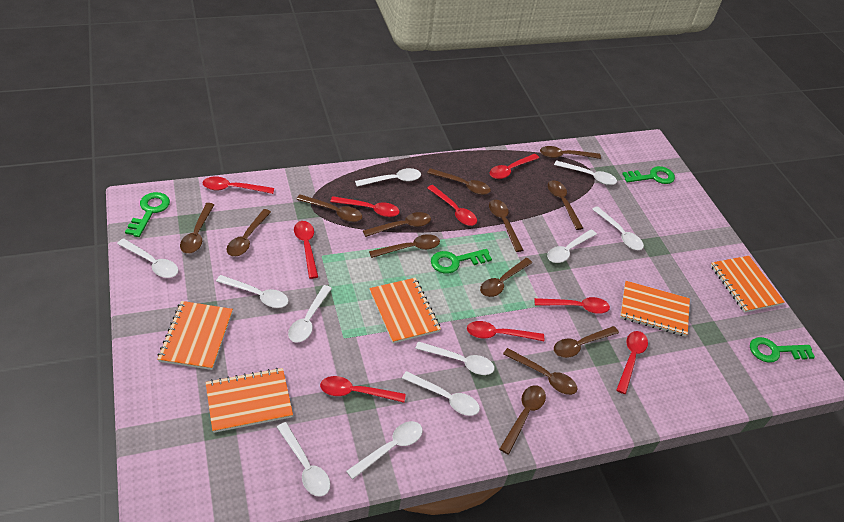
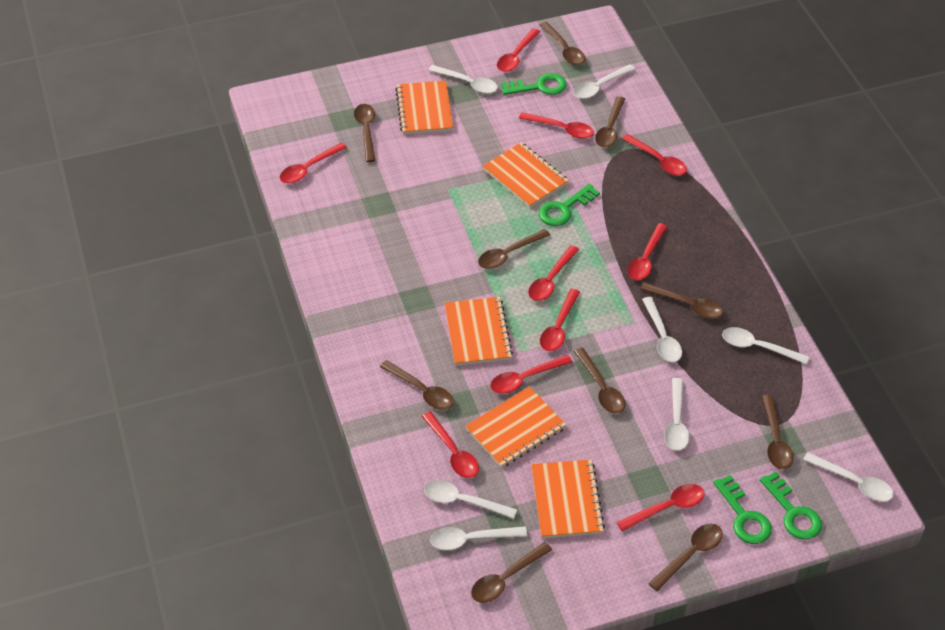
brown spoon: 13 -> 10
red spoon: 9 -> 10
white spoon: 11 -> 8

